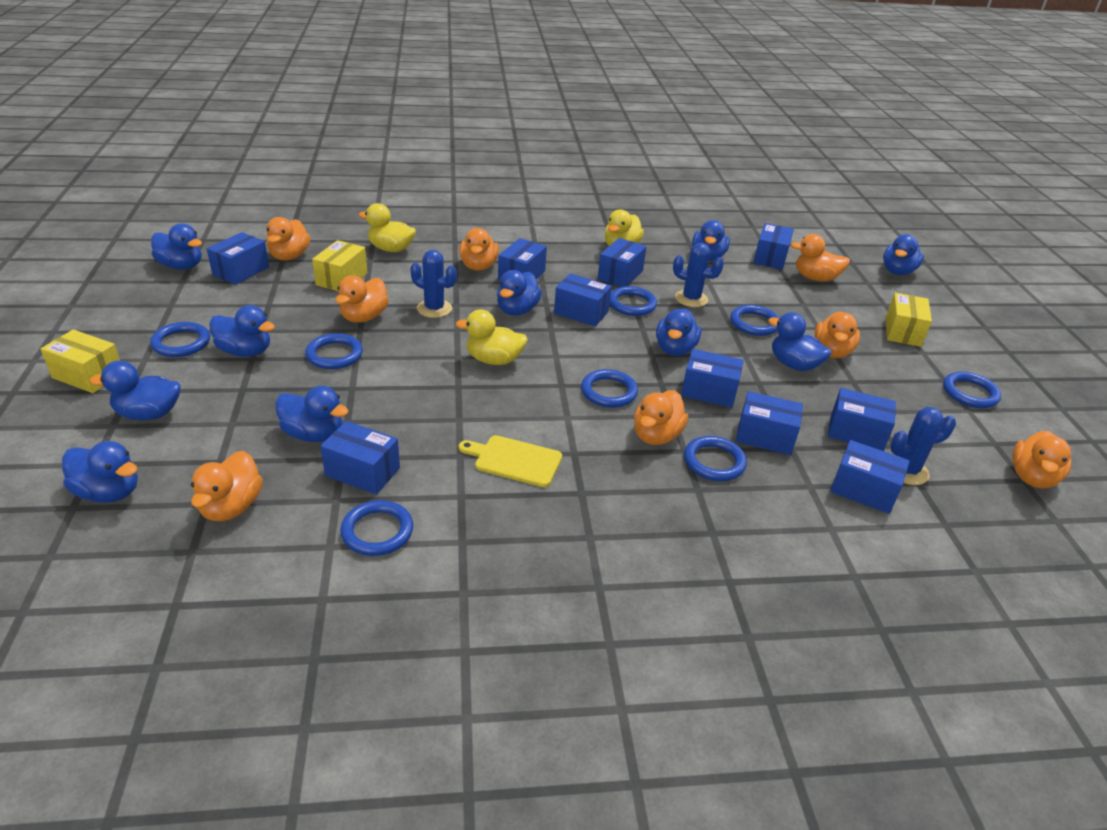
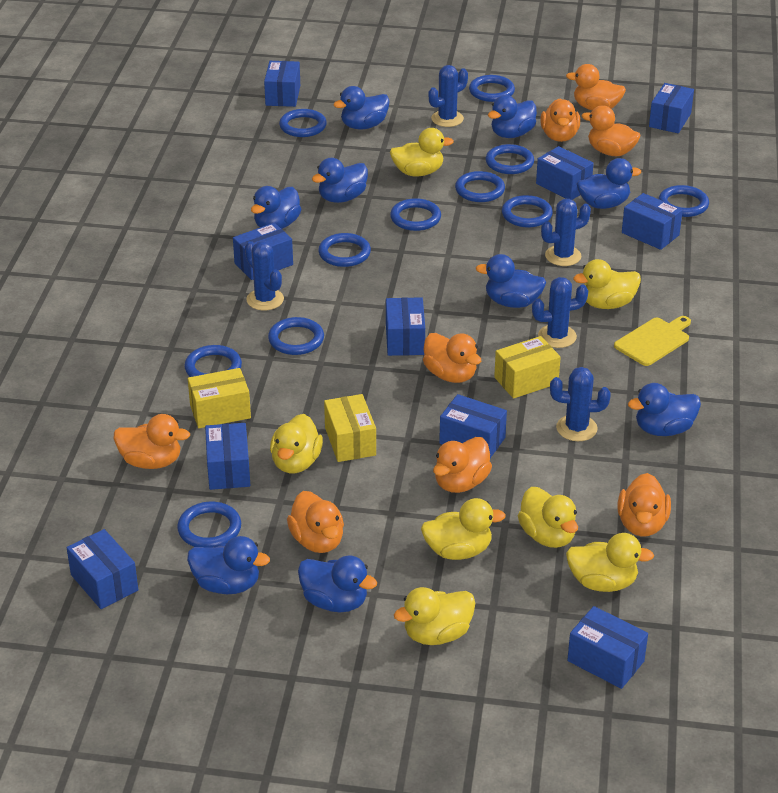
blue cactus: 3 -> 5
blue duck: 10 -> 9
blue ring: 8 -> 11
yellow duck: 3 -> 7

